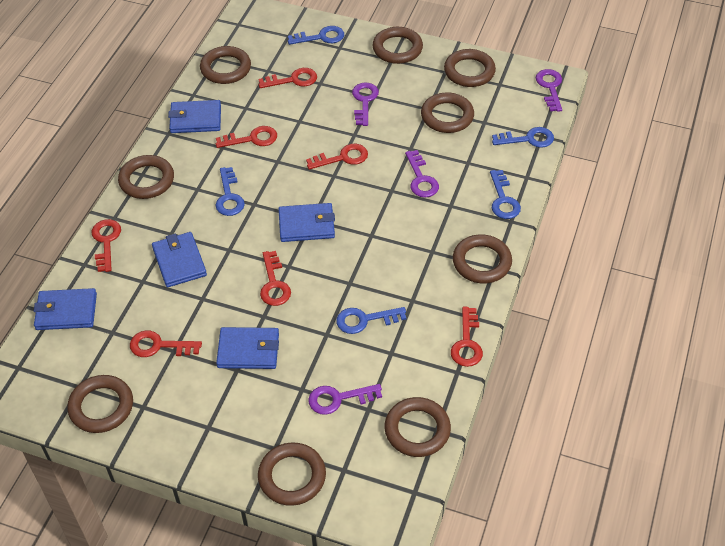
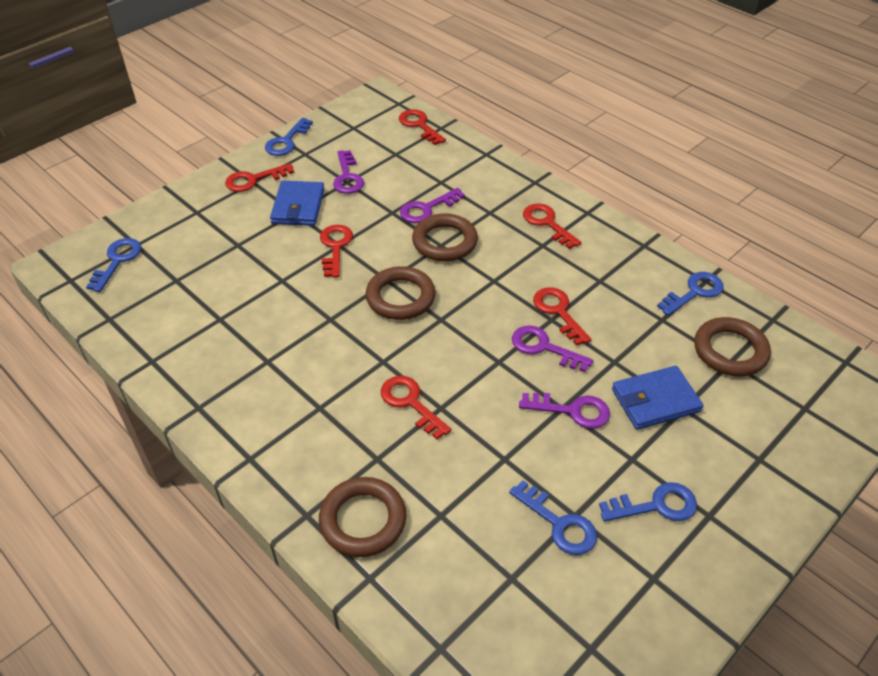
blue wallet: 5 -> 2
brown ring: 9 -> 4
red key: 7 -> 6

